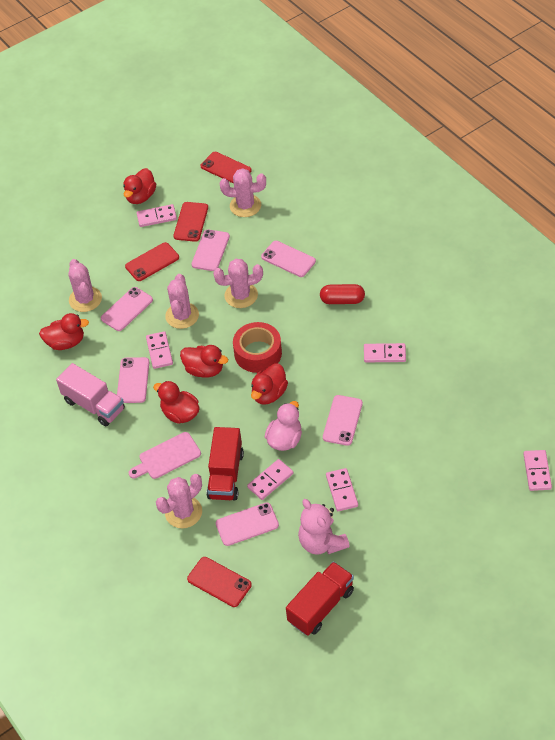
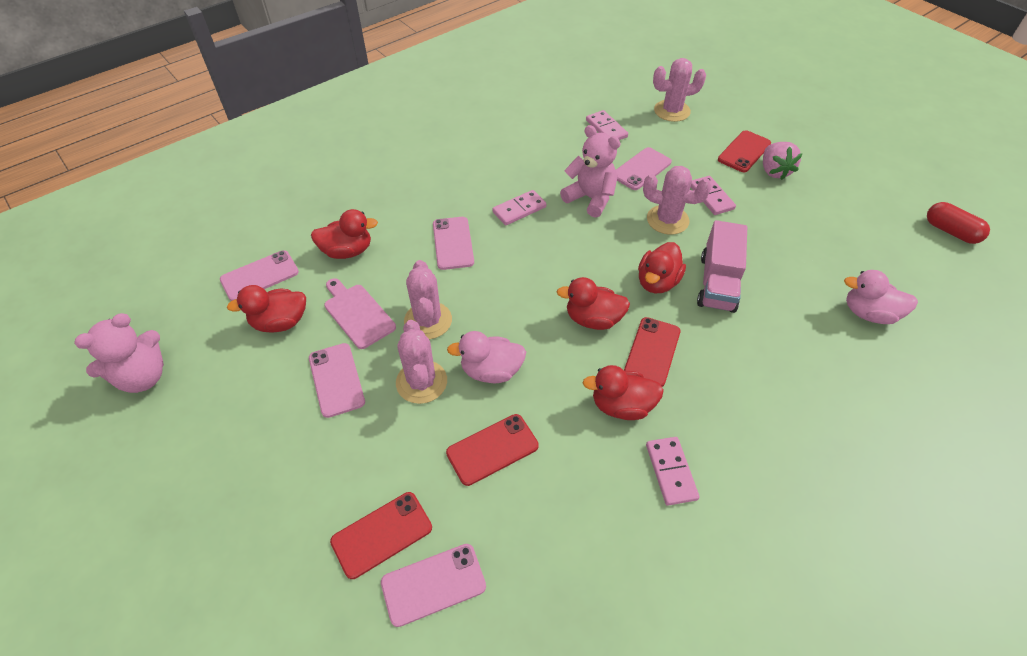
pink cactus: 5 -> 4
pink domino: 6 -> 4
pink duck: 1 -> 2
pink phone: 6 -> 5
pink strawberry: 0 -> 1
pink teddy bear: 1 -> 2
red tape: 1 -> 0
red truck: 2 -> 0

